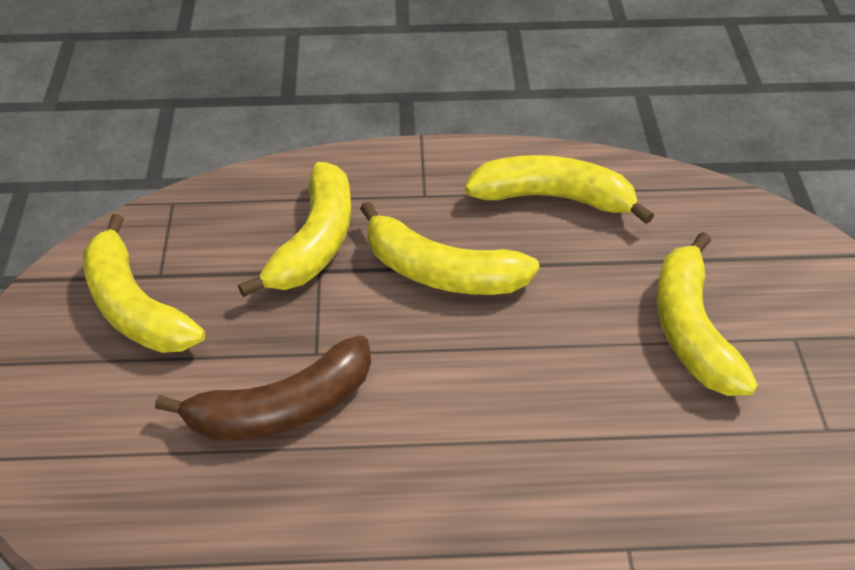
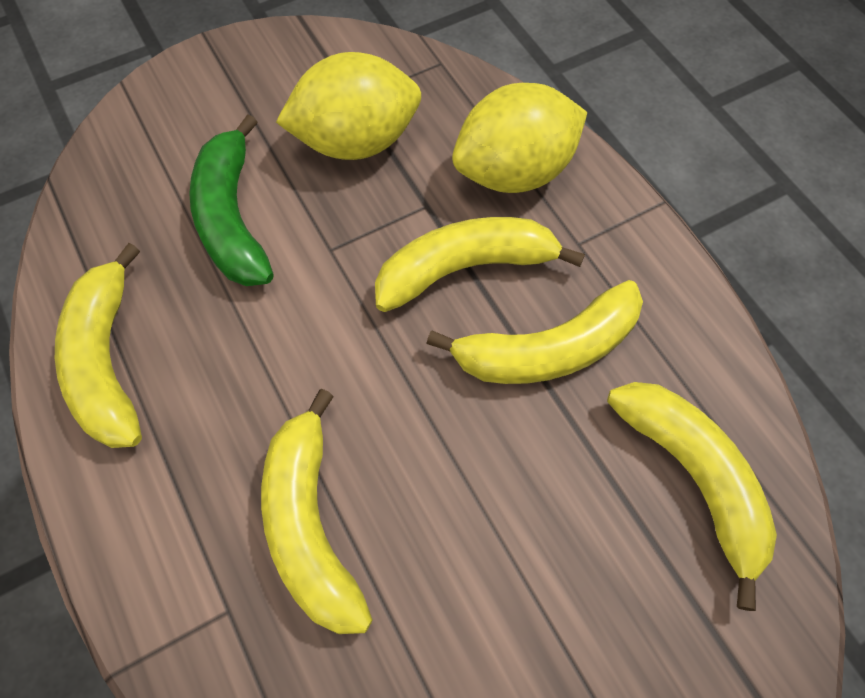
brown banana: 1 -> 0
green banana: 0 -> 1
yellow lemon: 0 -> 2

